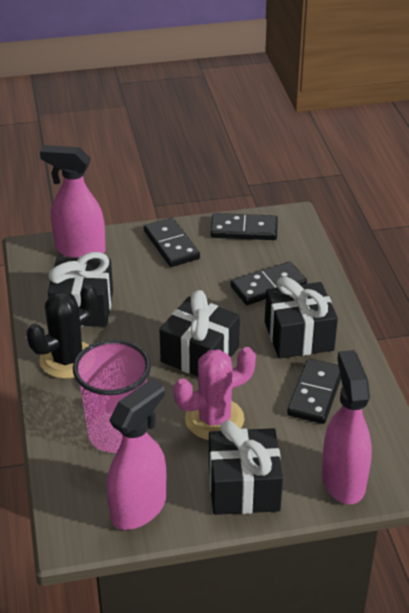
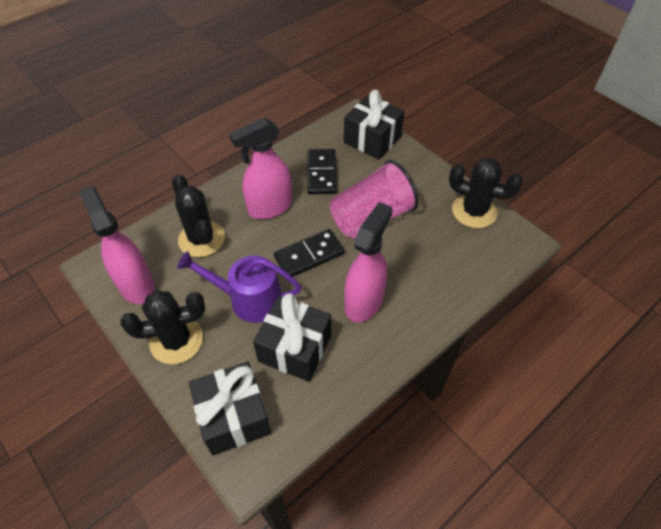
black cactus: 1 -> 3
black domino: 4 -> 2
black gift: 4 -> 3
pink cactus: 1 -> 0
purple watering can: 0 -> 1

